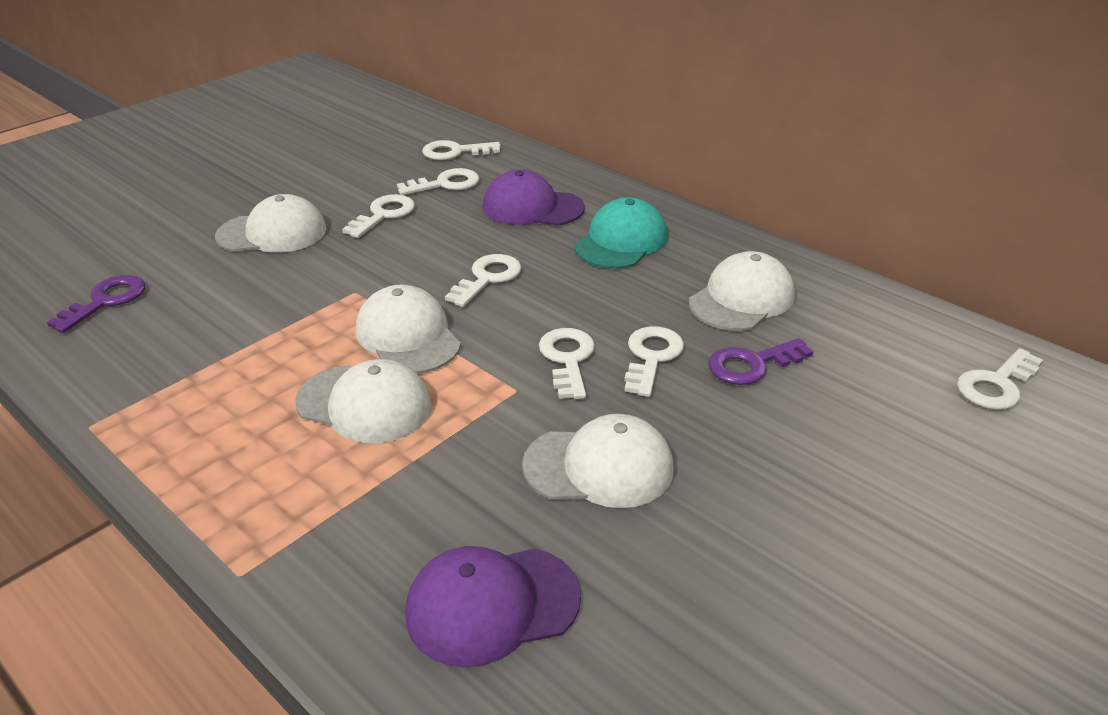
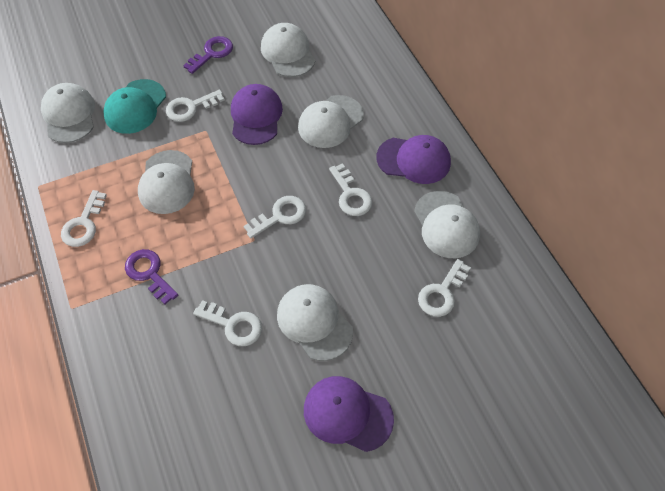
purple cap: 2 -> 3
white cap: 5 -> 6
white key: 7 -> 6

